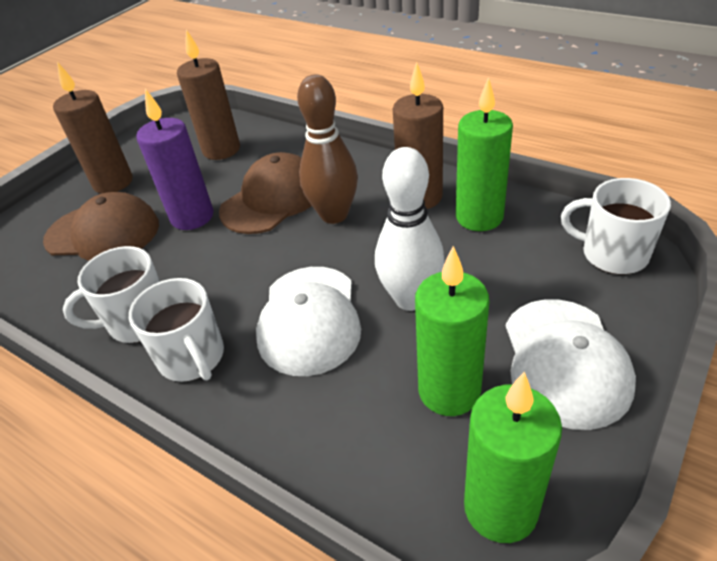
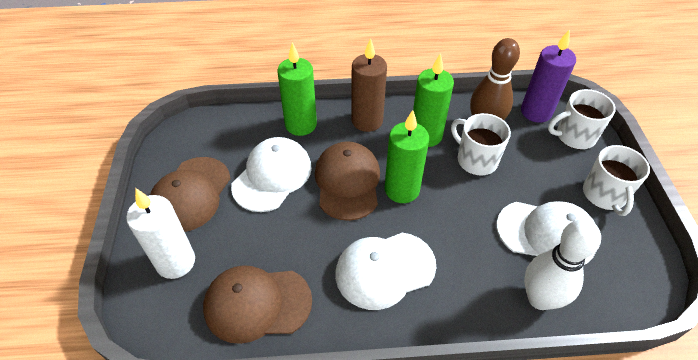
brown candle: 3 -> 1
brown cap: 2 -> 3
white candle: 0 -> 1
white cap: 2 -> 3

